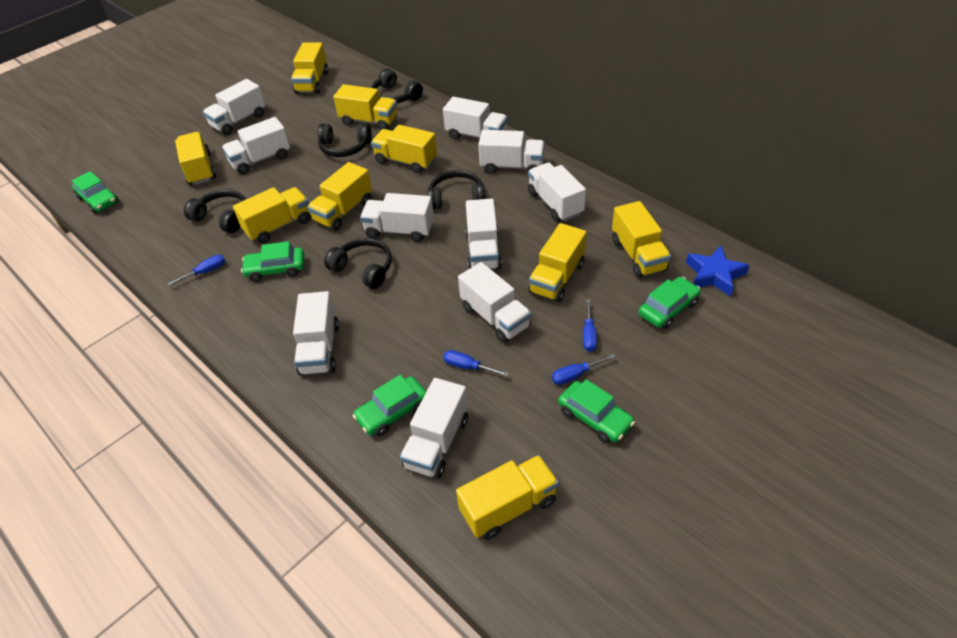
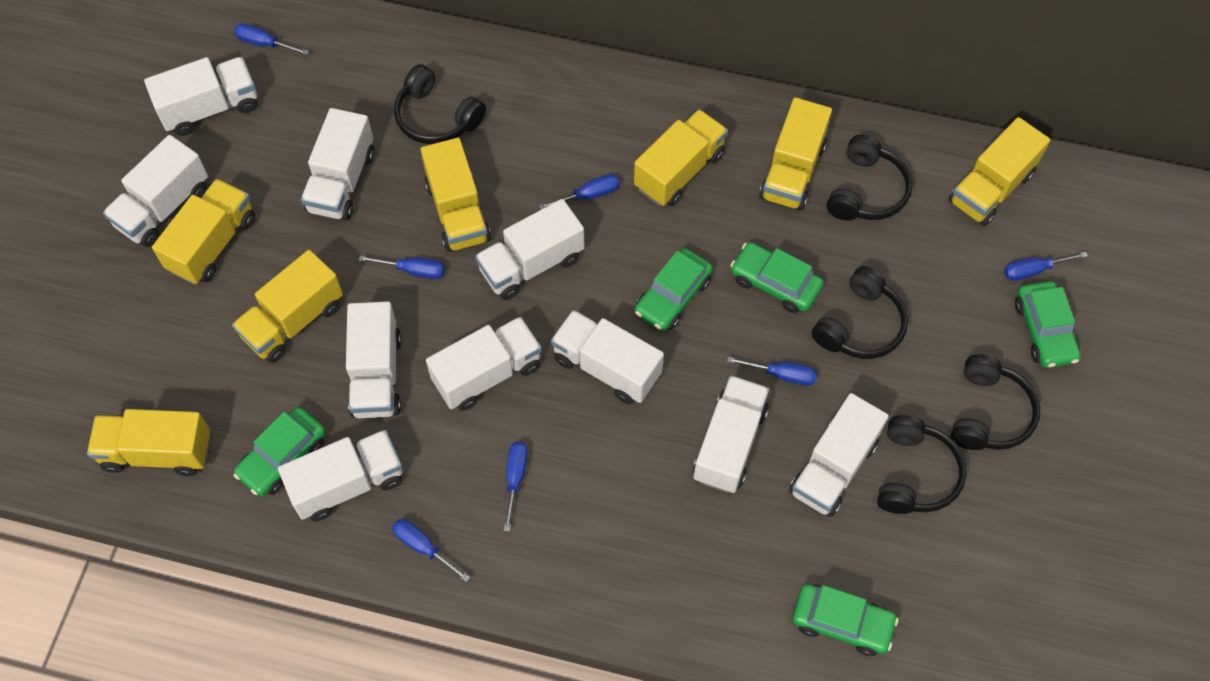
blue screwdriver: 4 -> 7
blue star: 1 -> 0
yellow truck: 9 -> 7

